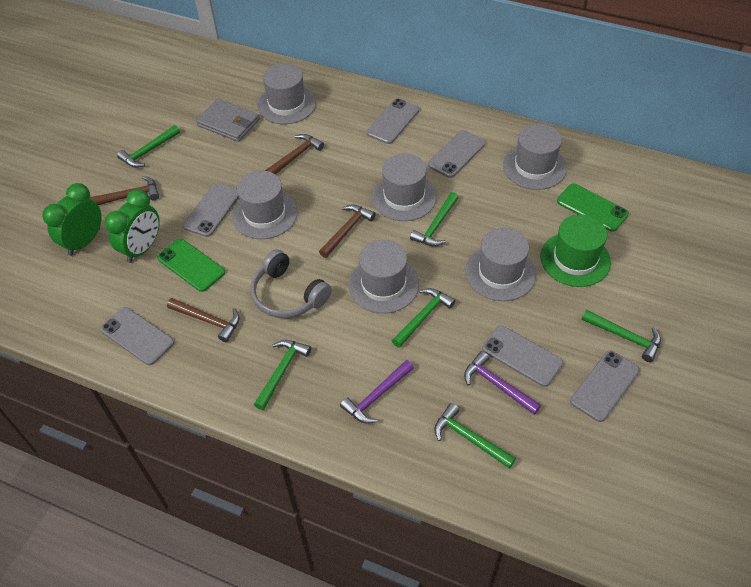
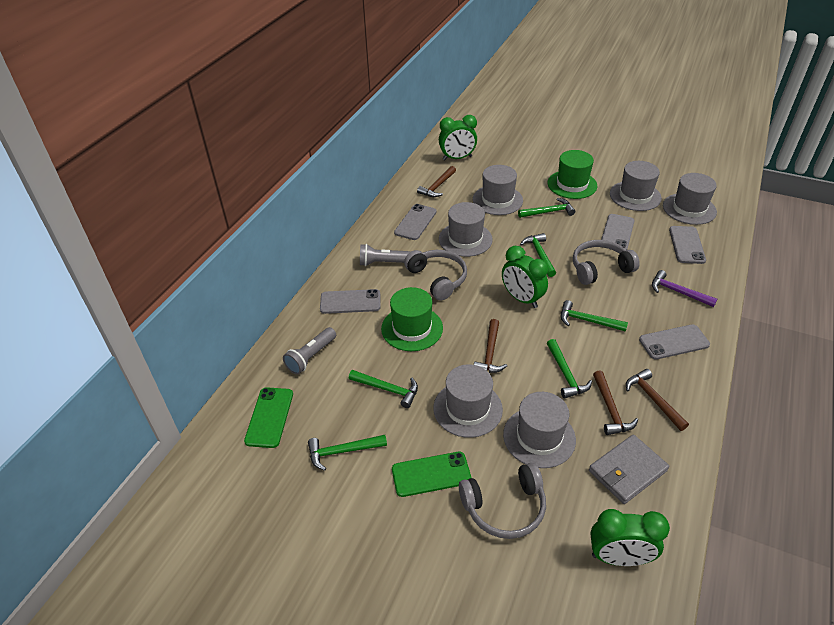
green clock: 2 -> 3
green hat: 1 -> 2
grey flashlight: 0 -> 2
grey headphones: 1 -> 3
grey phone: 6 -> 5
purple hammer: 2 -> 1

